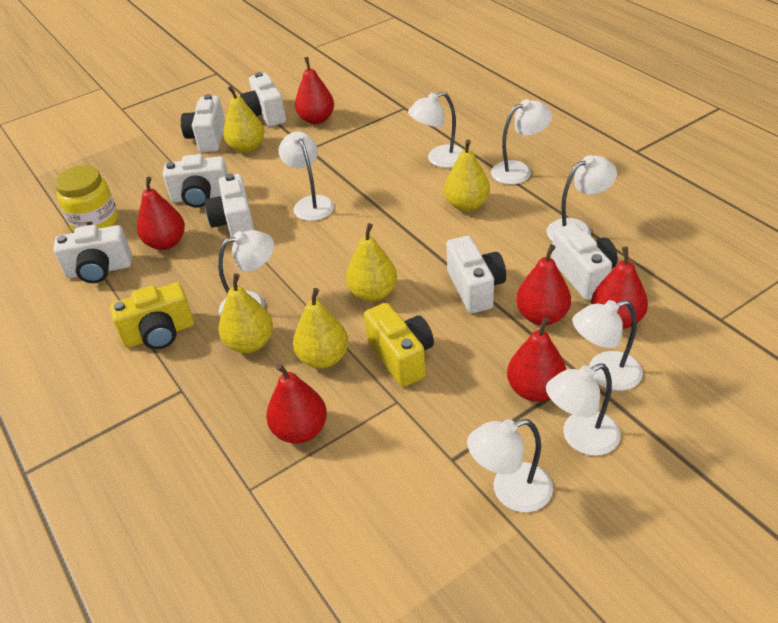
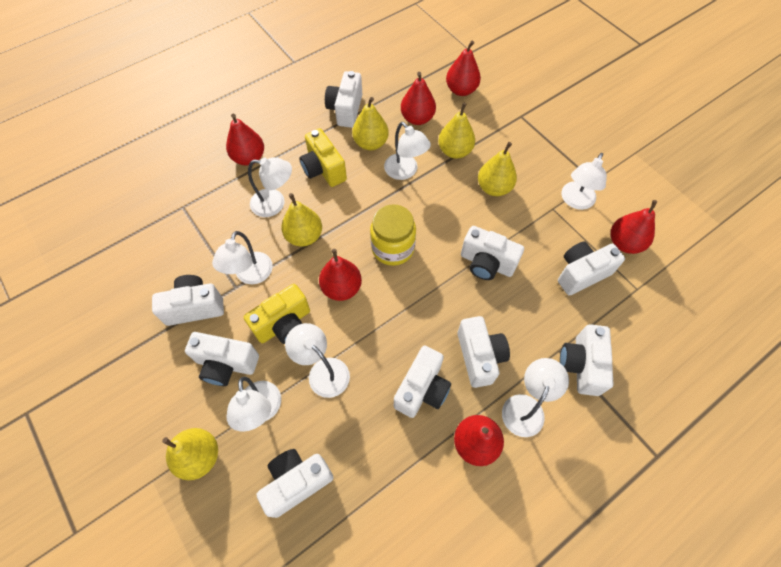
white camera: 7 -> 9
white lamp: 8 -> 7

